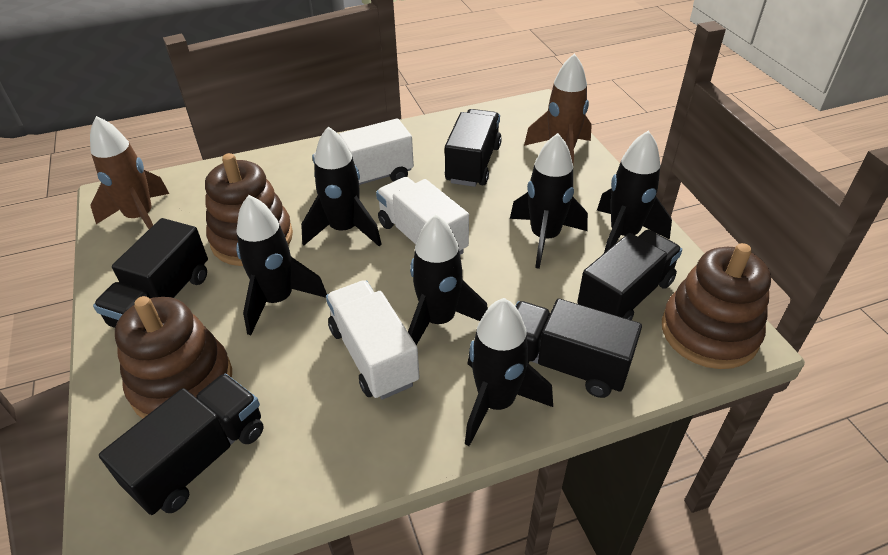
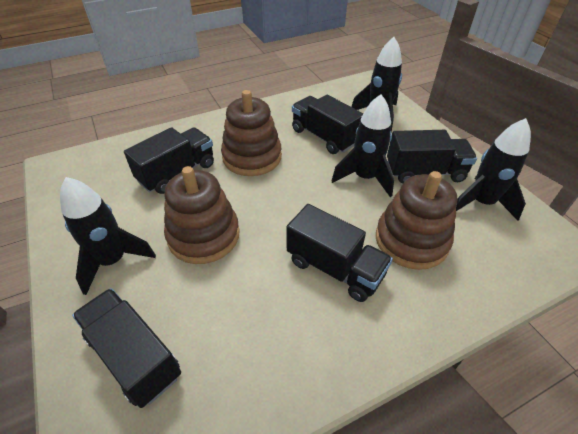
black rocket: 6 -> 4
brown rocket: 2 -> 0
white truck: 3 -> 0

